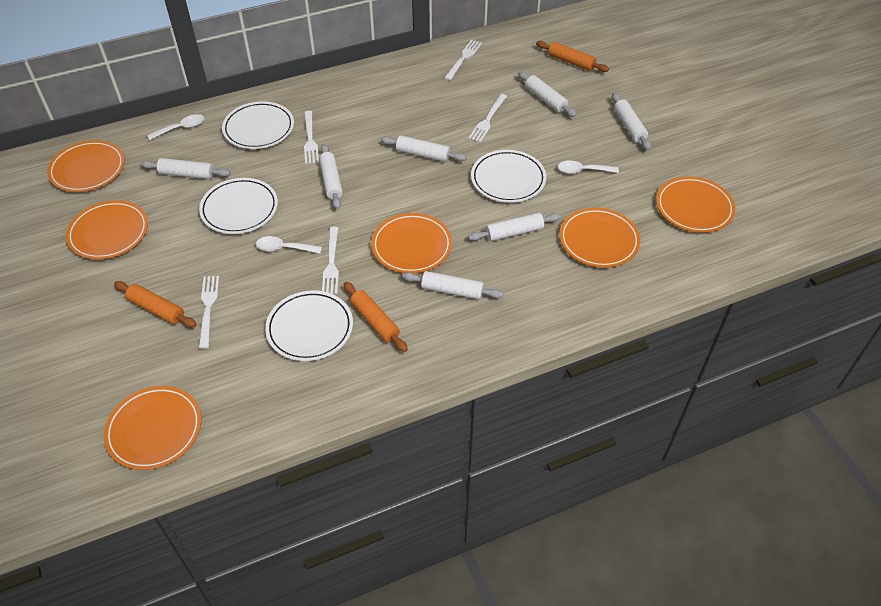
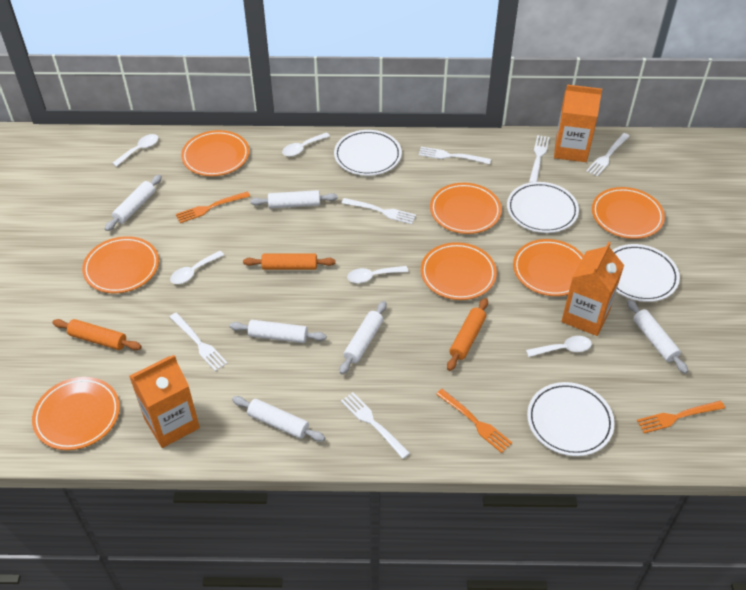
orange carton: 0 -> 3
orange fork: 0 -> 3
orange plate: 6 -> 7
white fork: 5 -> 6
white rolling pin: 7 -> 6
white spoon: 3 -> 5

